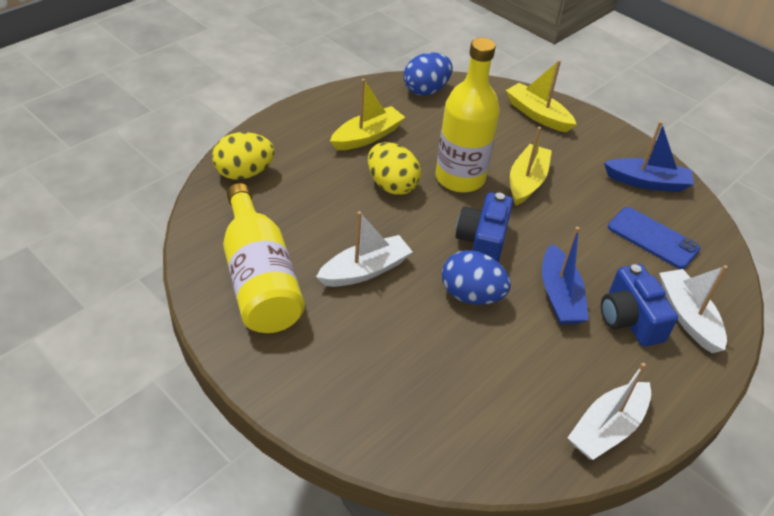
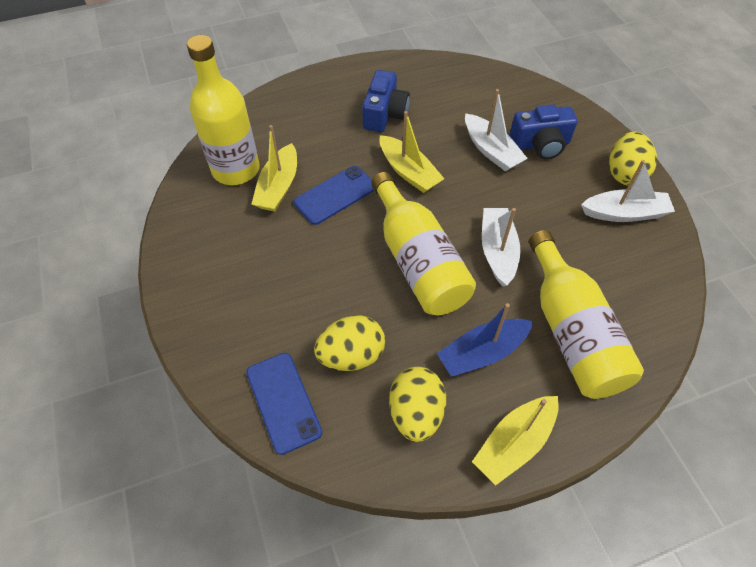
blue boat: 2 -> 1
blue egg: 2 -> 0
blue phone: 1 -> 2
yellow bottle: 2 -> 3
yellow egg: 2 -> 3

